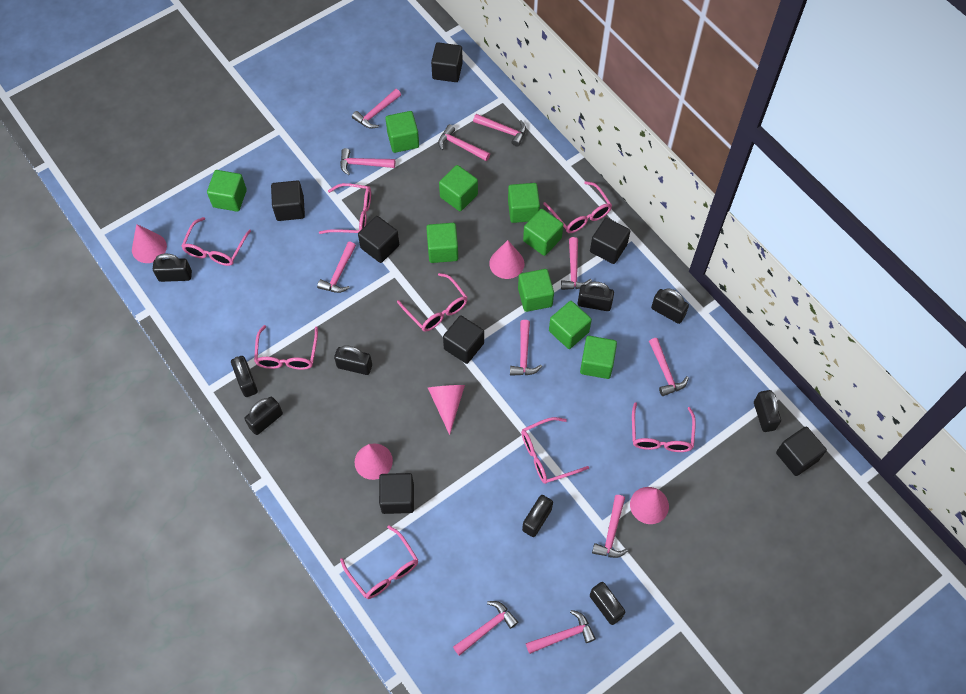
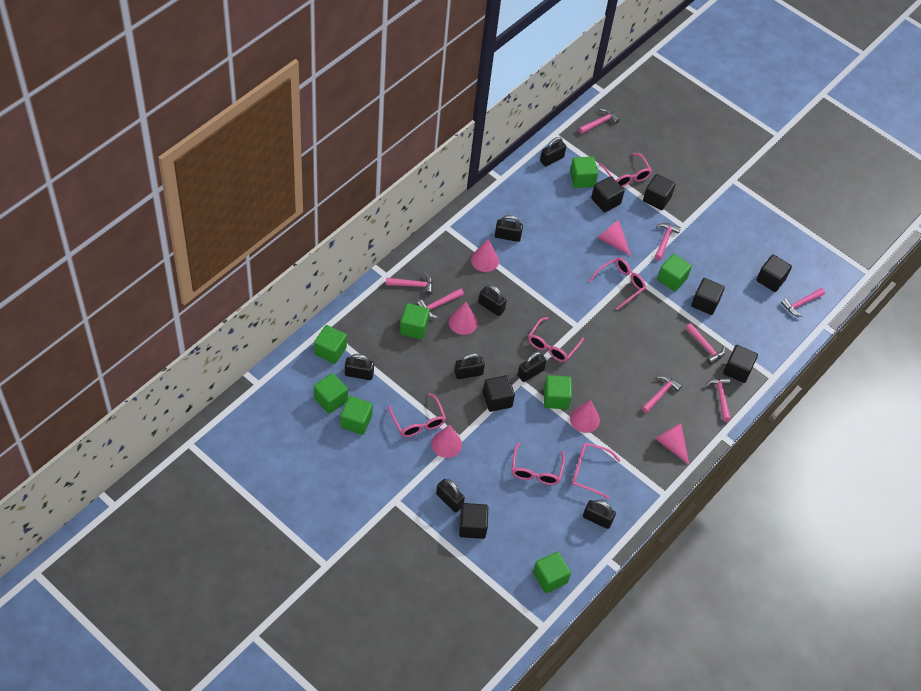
black padlock: 9 -> 8
green cube: 9 -> 8
pink cone: 5 -> 6
pink glasses: 8 -> 6
pink hammer: 11 -> 8

